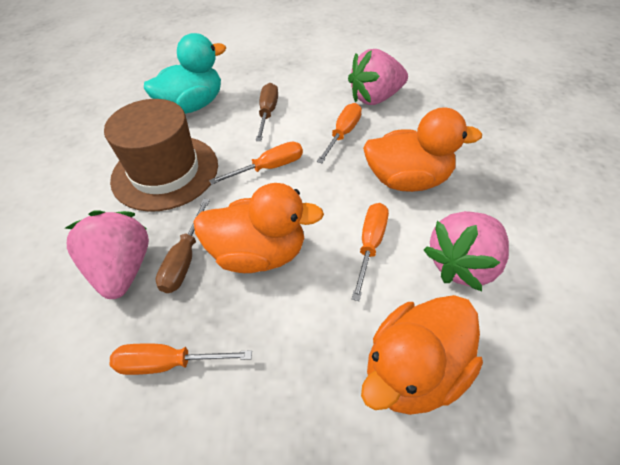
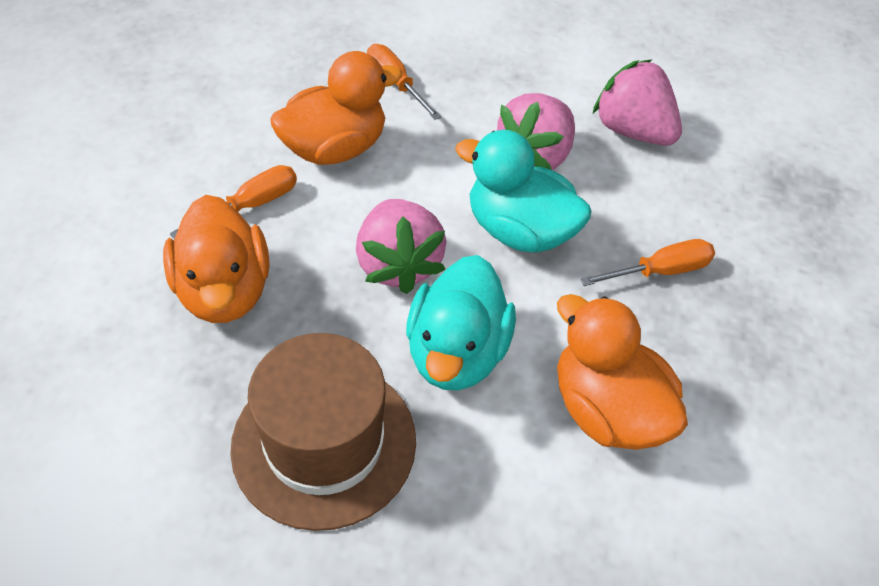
brown screwdriver: 2 -> 0
orange screwdriver: 4 -> 3
turquoise duck: 1 -> 2

